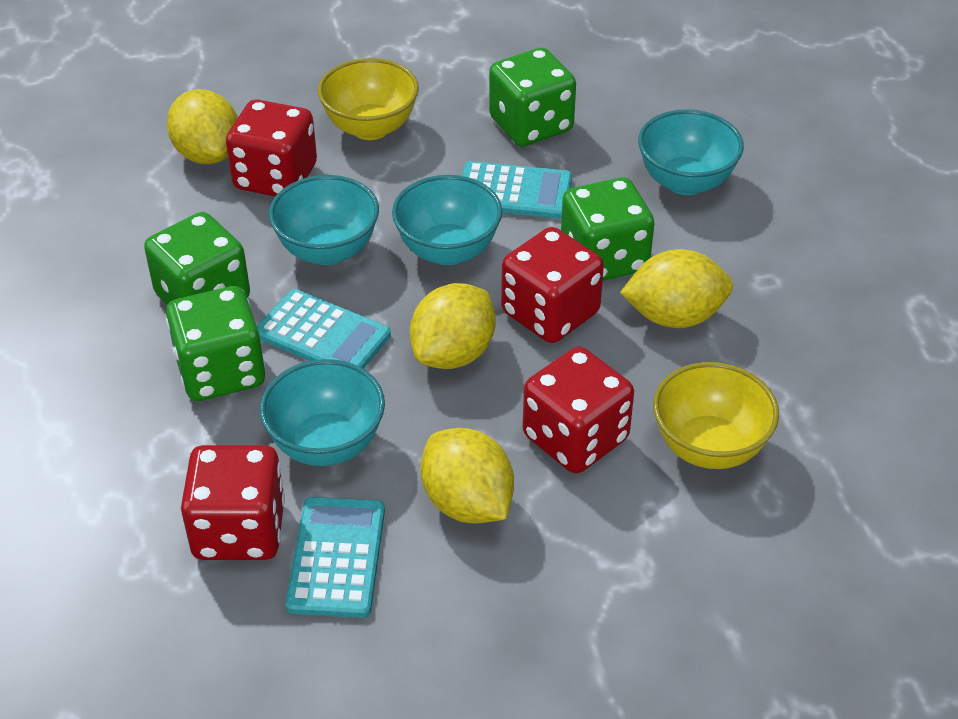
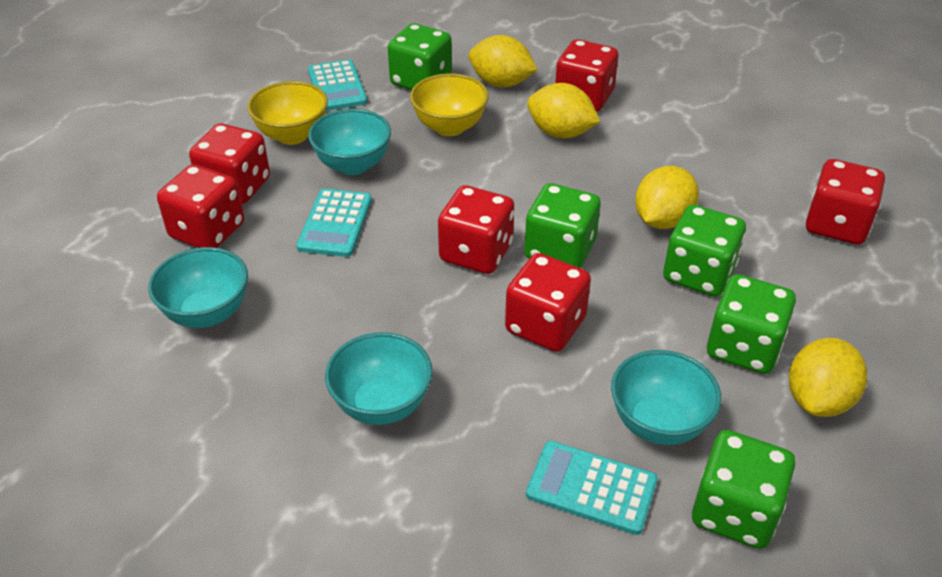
green dice: 4 -> 5
red dice: 4 -> 6

